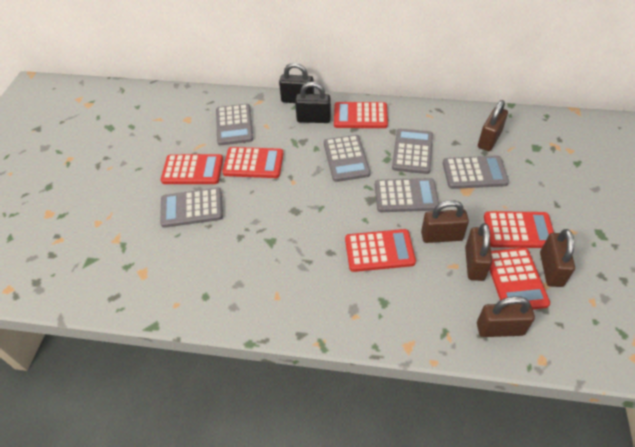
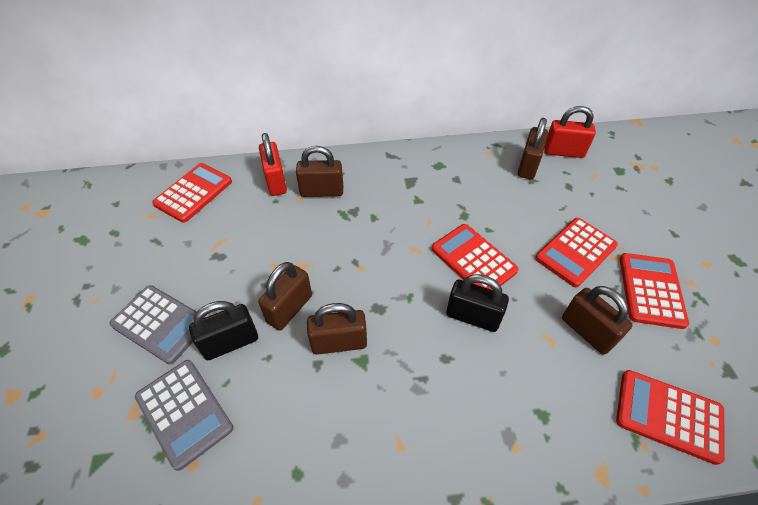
grey calculator: 6 -> 2
red calculator: 6 -> 5
red padlock: 0 -> 2

